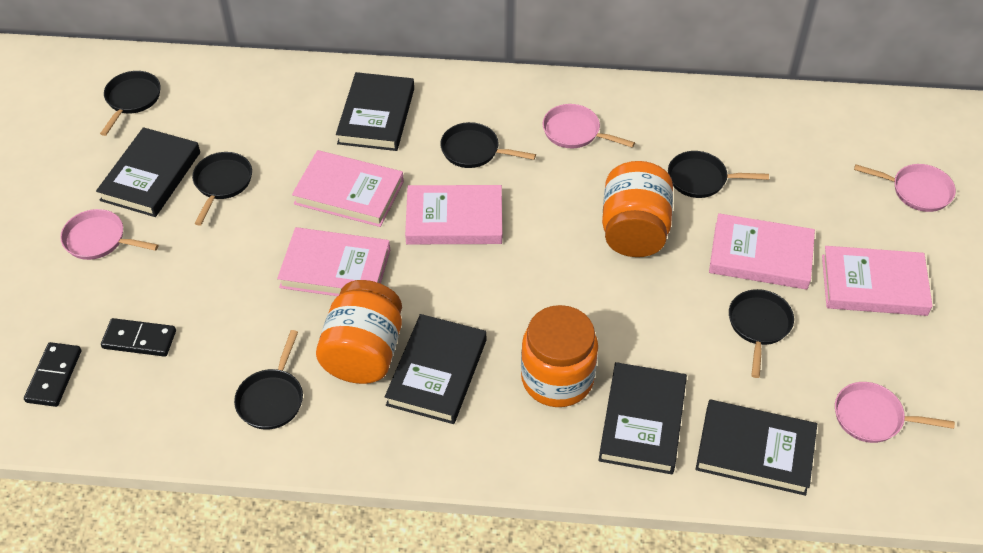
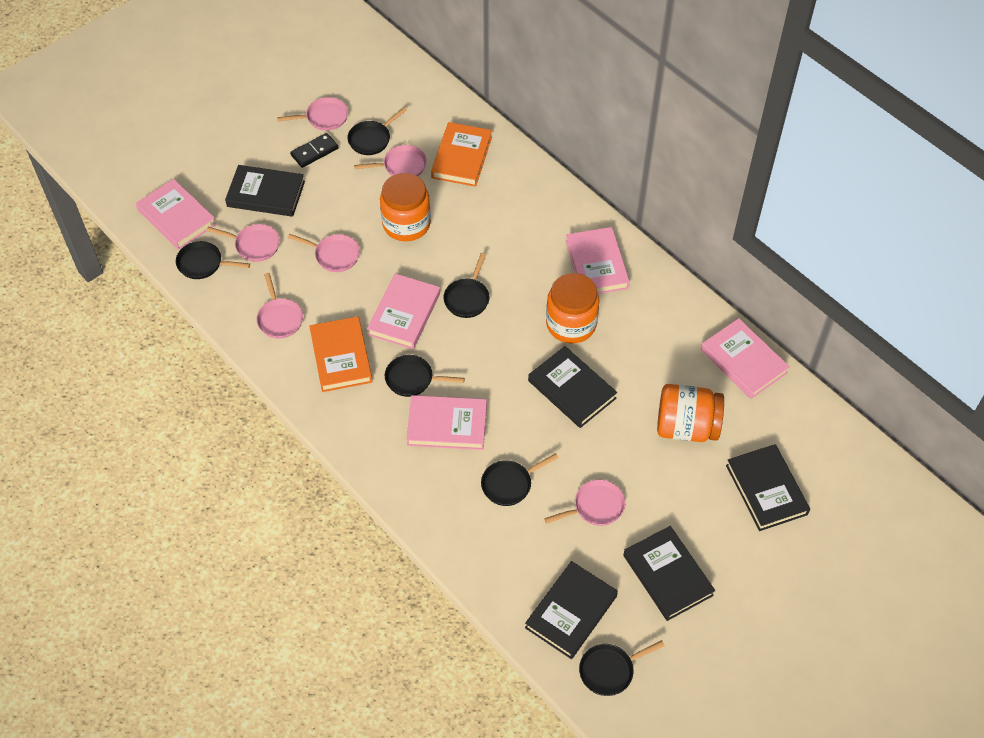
black domino: 2 -> 1
orange book: 0 -> 2
pink pan: 4 -> 6

